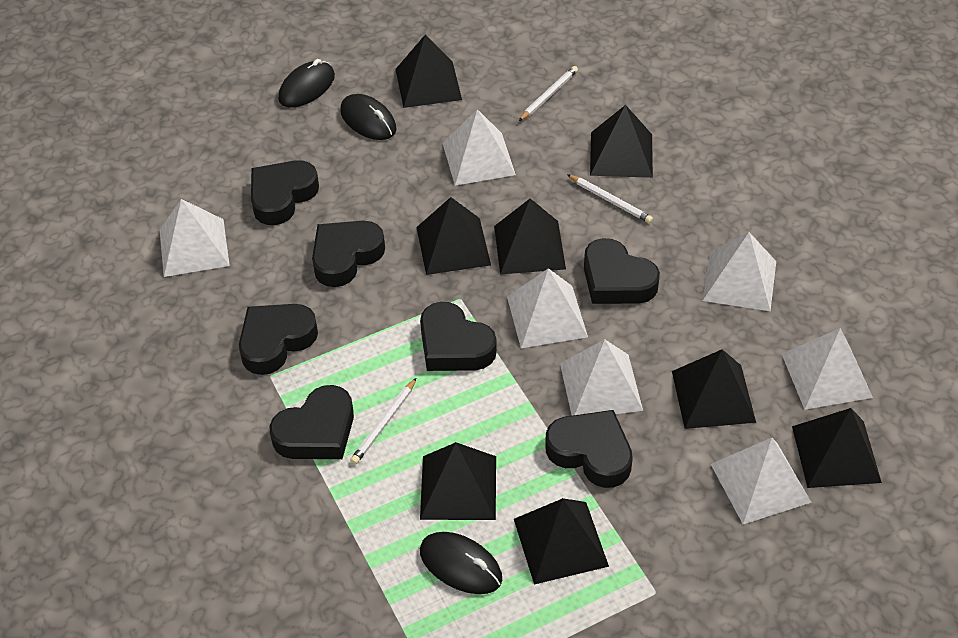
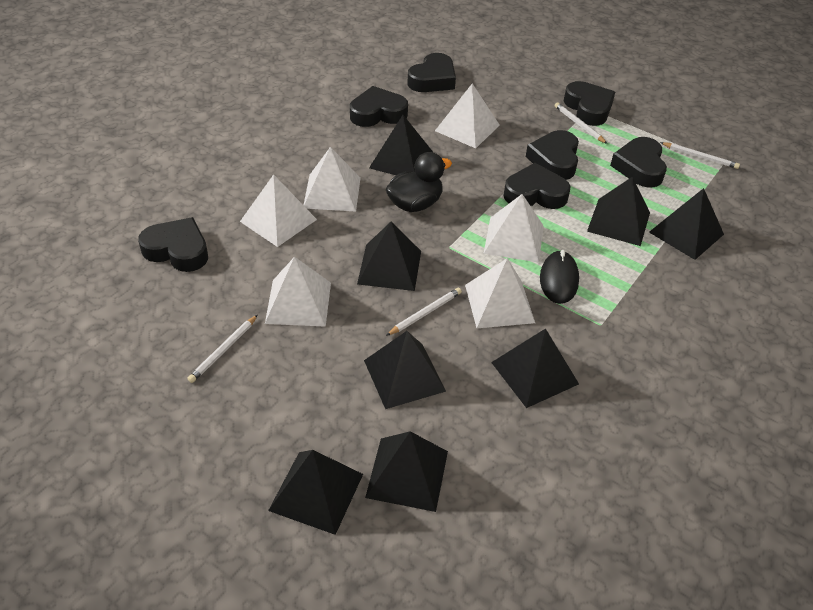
black duck: 0 -> 1
black mouse: 3 -> 1
white pencil: 3 -> 4
white pyramid: 7 -> 6

